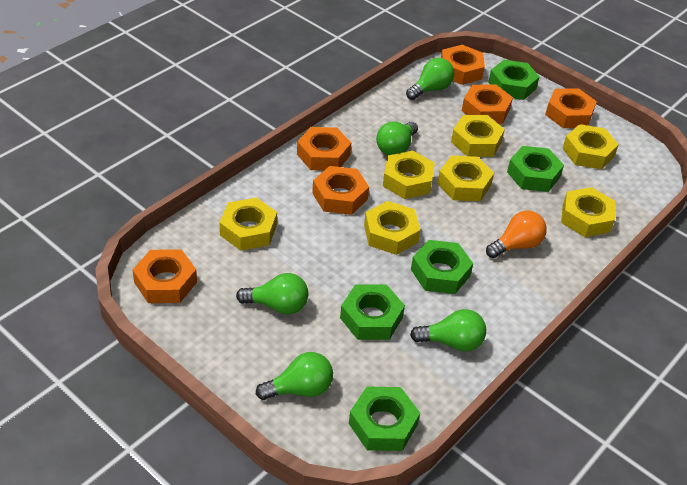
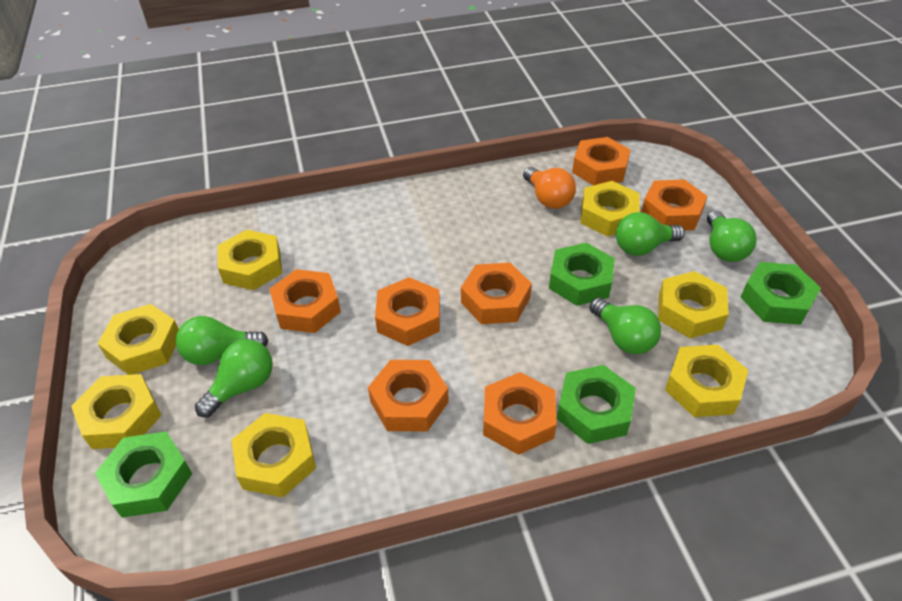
green nut: 5 -> 4
orange nut: 6 -> 7

